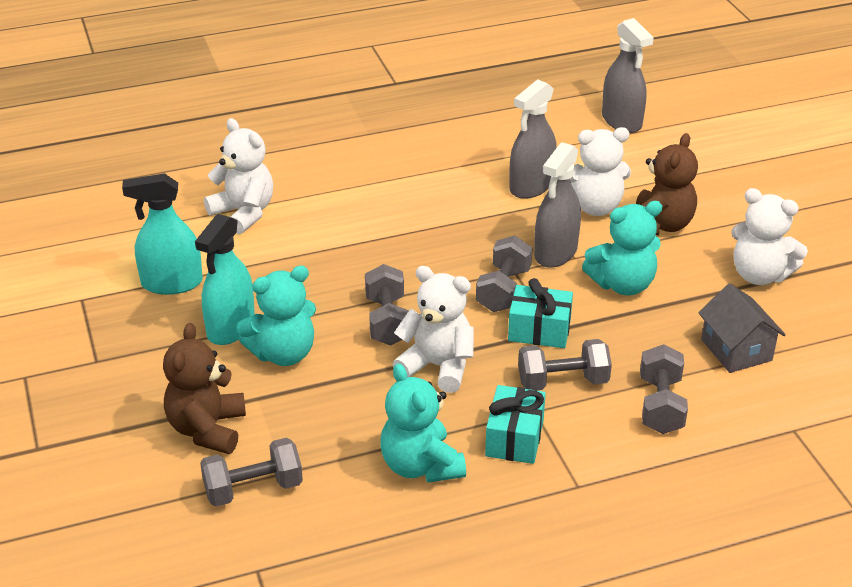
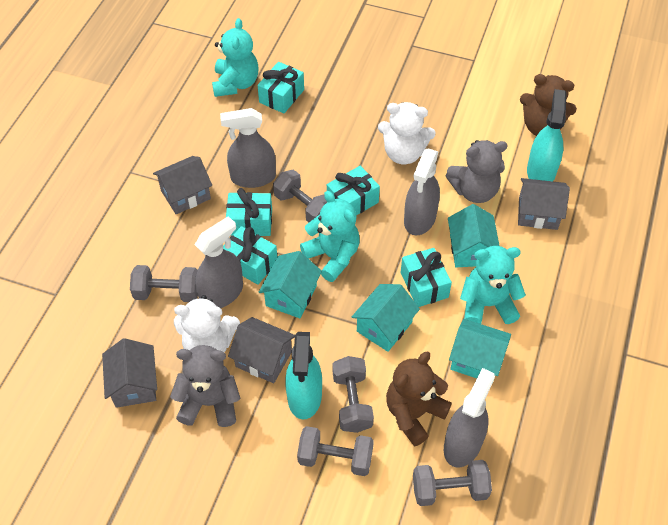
grey house: 1 -> 4
grey spray bottle: 3 -> 4
grey teddy bear: 0 -> 2
turquoise gift: 2 -> 5
turquoise house: 0 -> 4
white teddy bear: 4 -> 2

